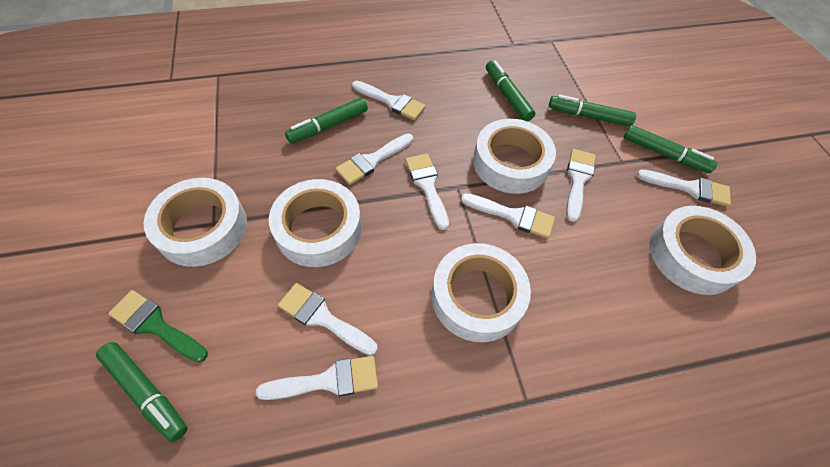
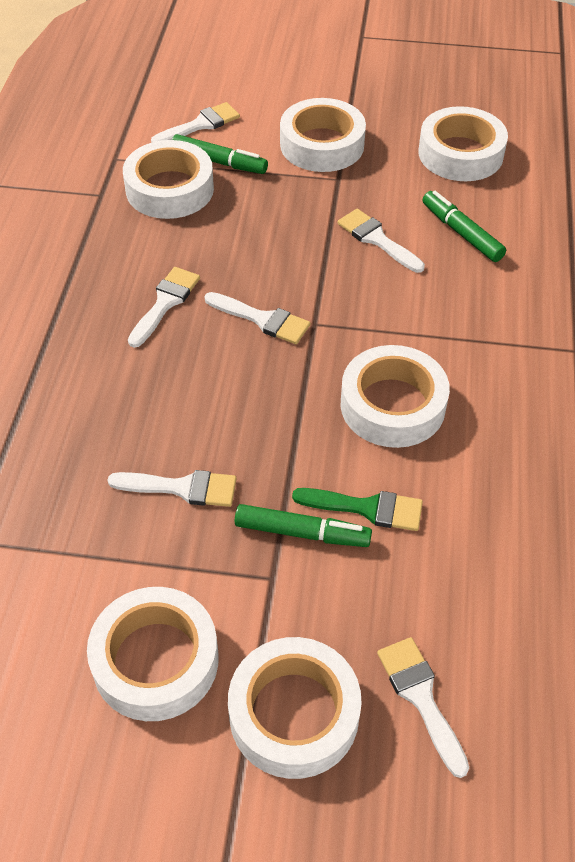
green marker: 5 -> 3
white brush: 8 -> 6
white tape: 5 -> 6

